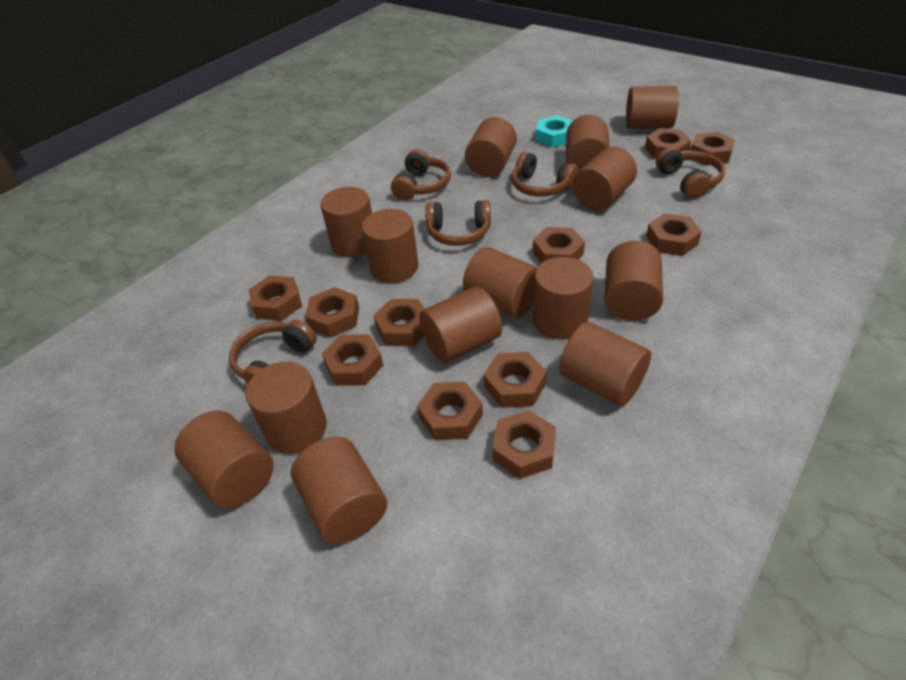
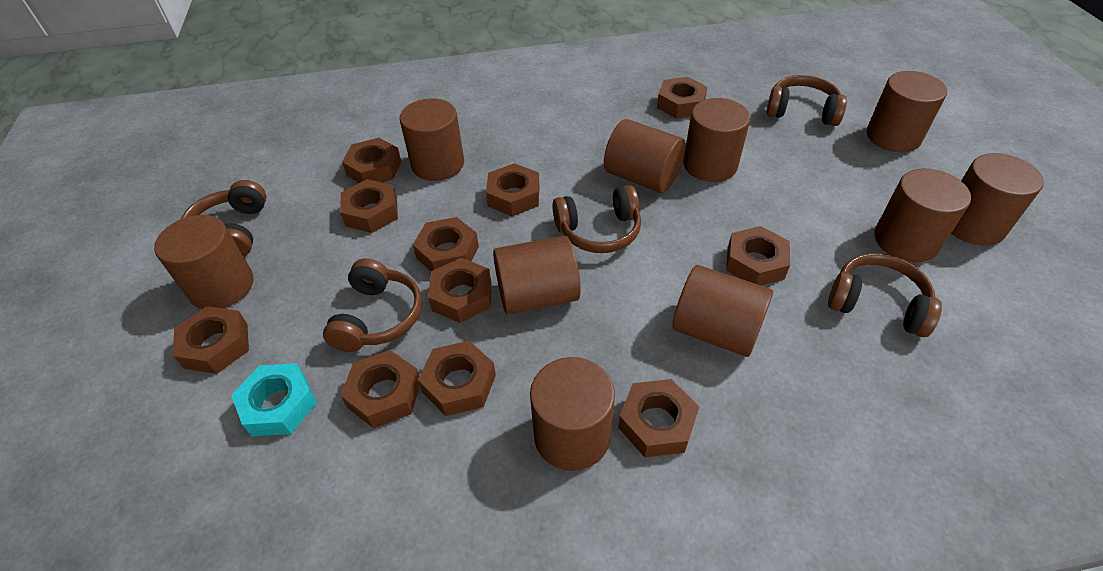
brown cylinder: 14 -> 10

